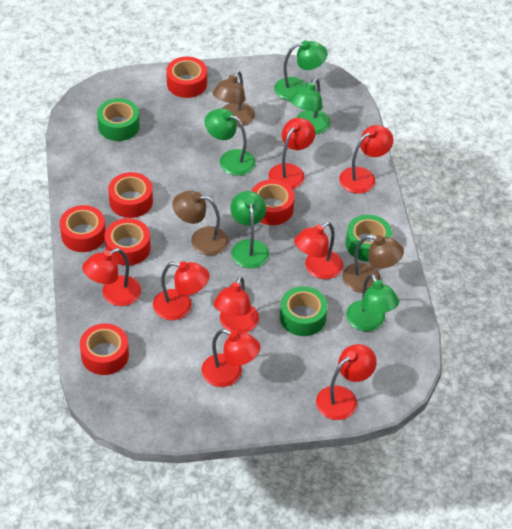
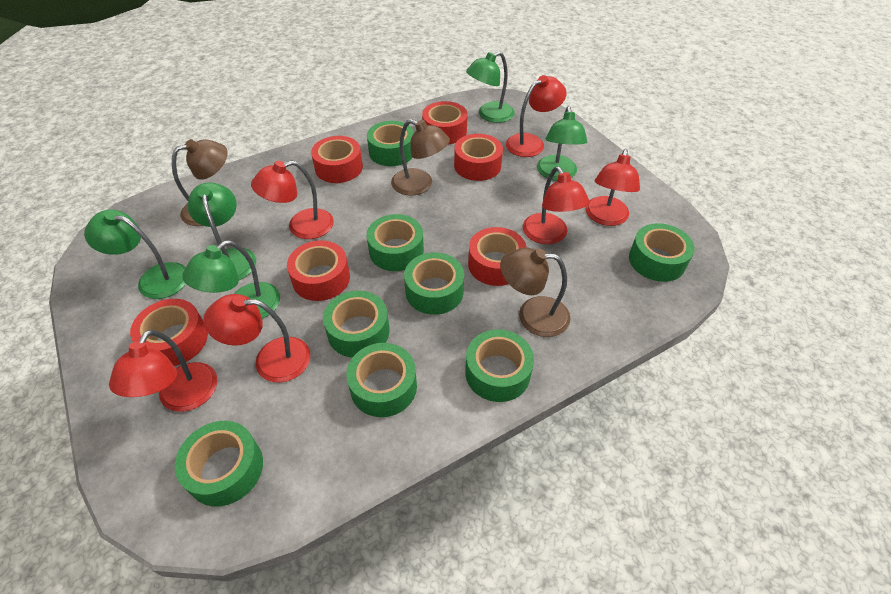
green tape: 3 -> 8
red lamp: 8 -> 6

